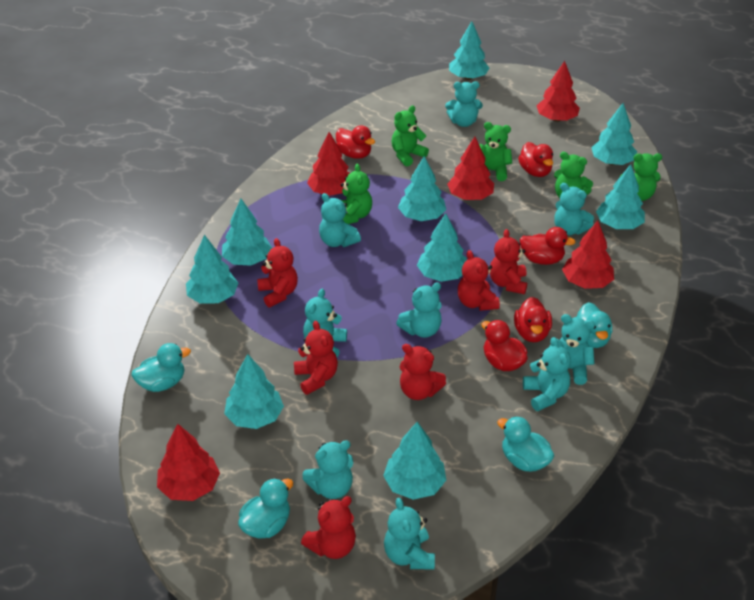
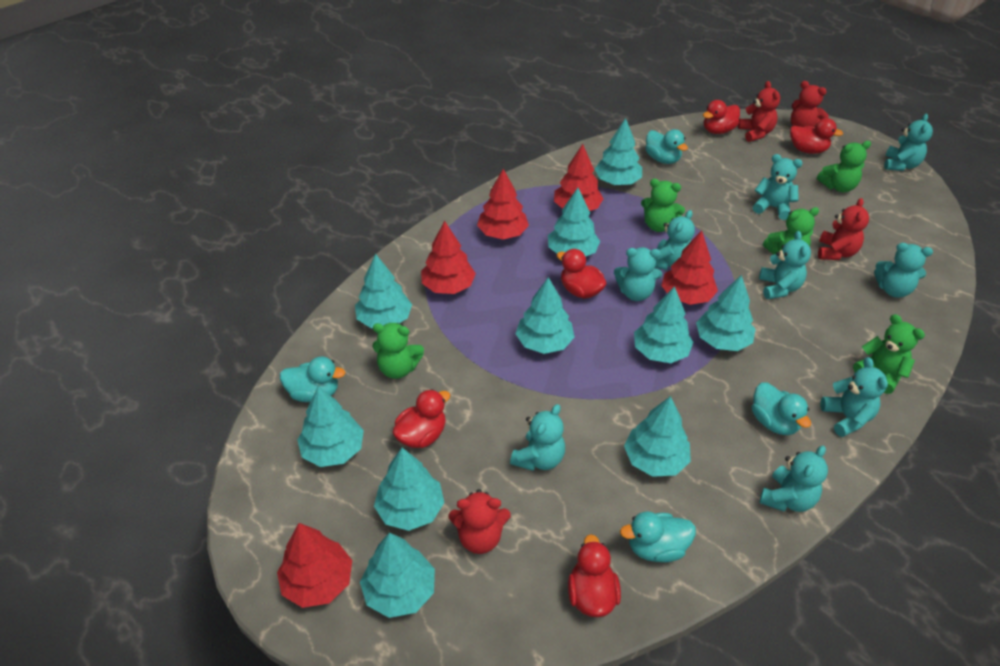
red teddy bear: 6 -> 4
turquoise tree: 9 -> 10

